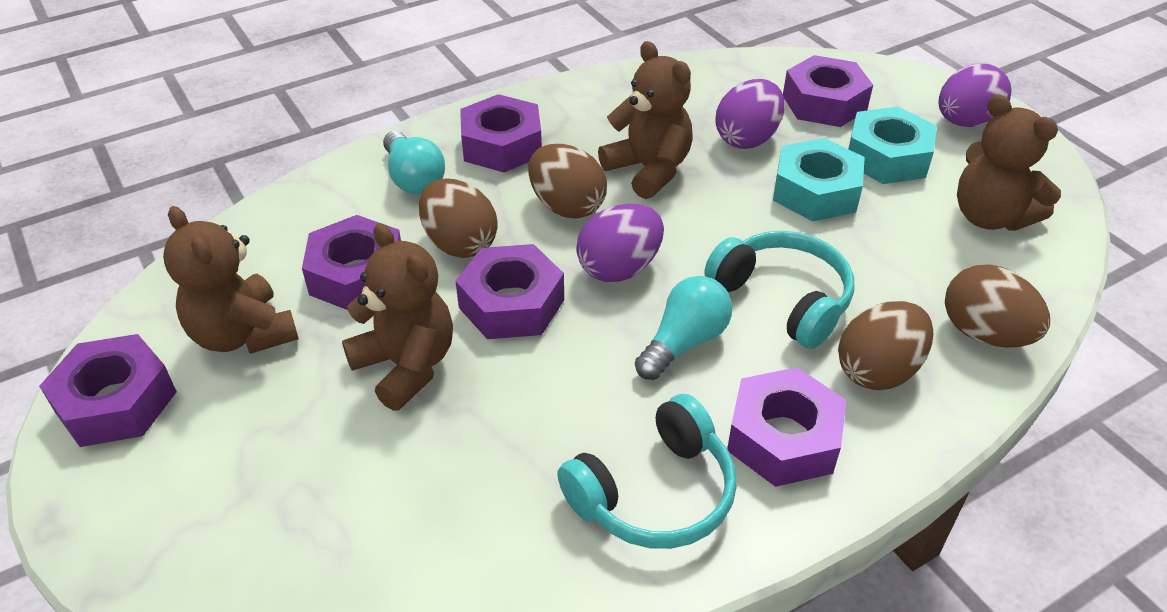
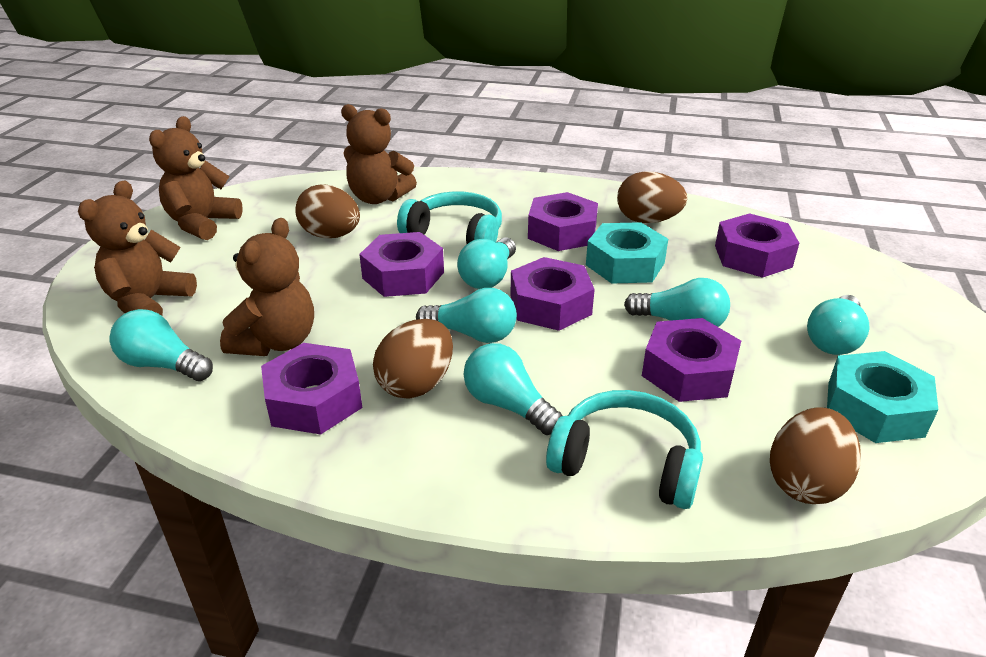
purple egg: 3 -> 0
turquoise light bulb: 2 -> 6

